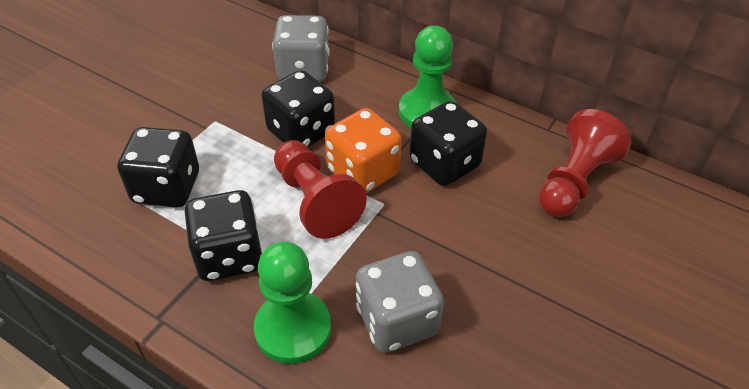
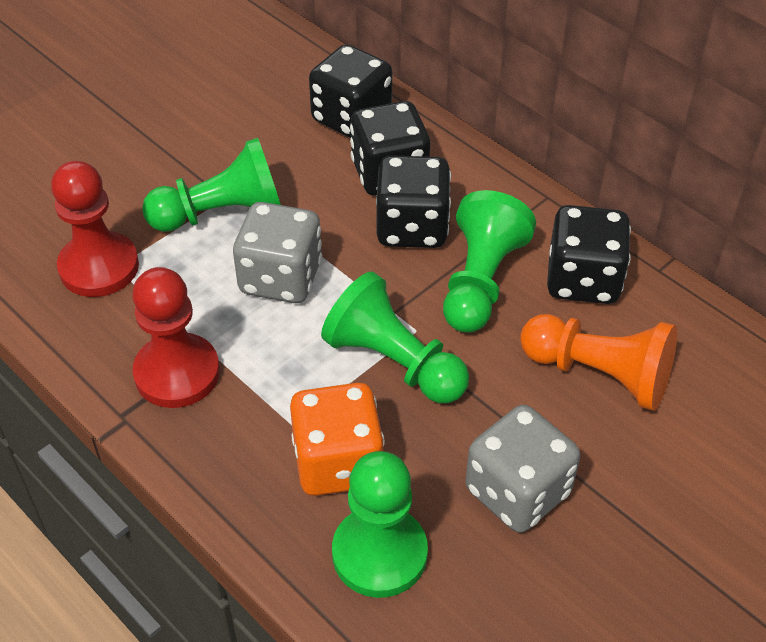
green pawn: 2 -> 4
orange pawn: 0 -> 1

